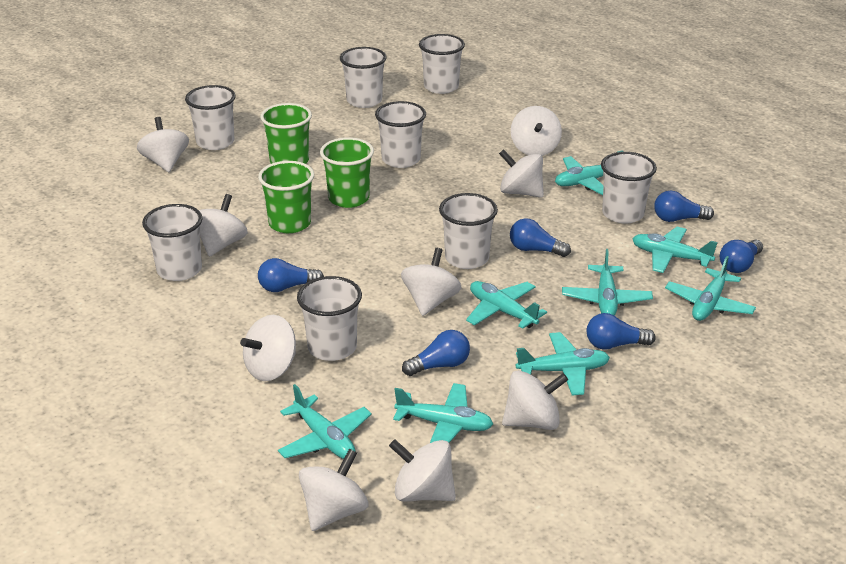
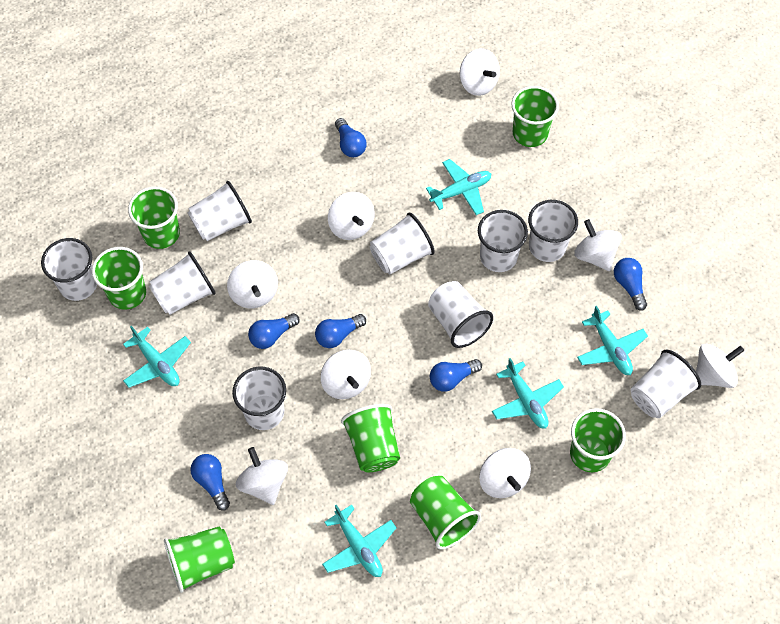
green cup: 3 -> 7
turquoise plane: 8 -> 5
white cup: 8 -> 9
white spinning top: 9 -> 8

